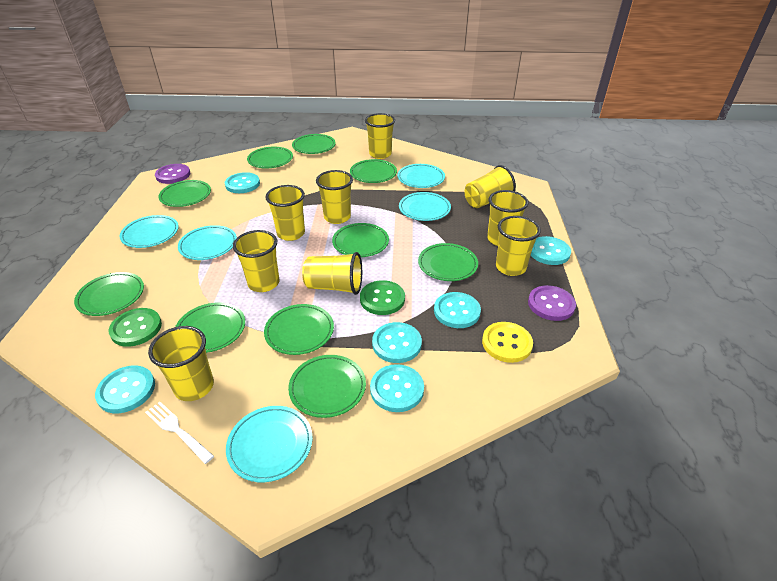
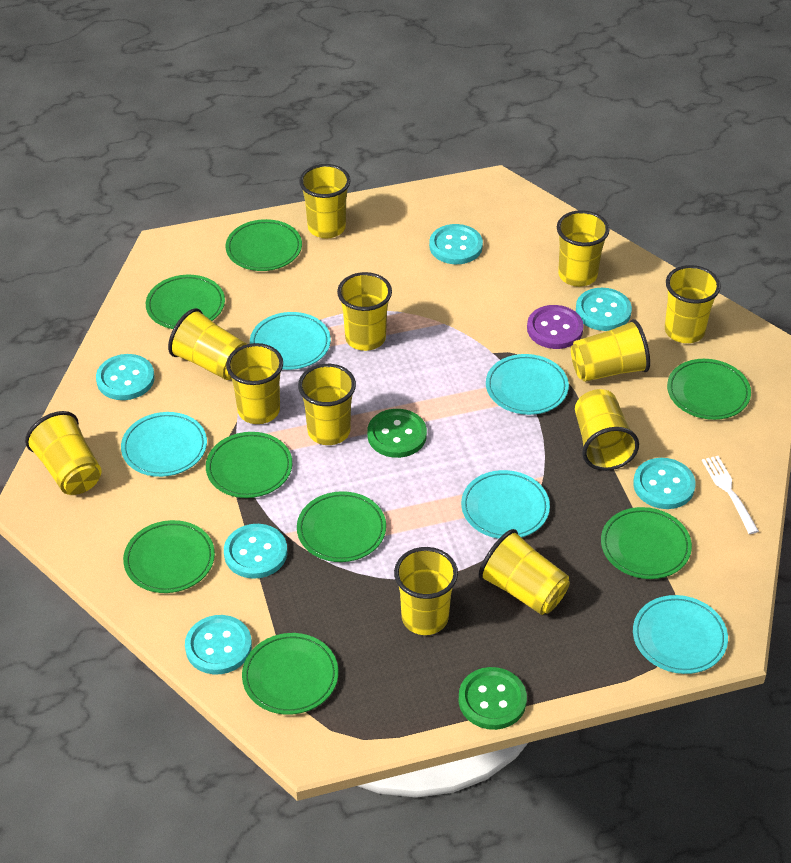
green plate: 10 -> 8
purple button: 2 -> 1
yellow button: 1 -> 0
yellow cup: 9 -> 12

